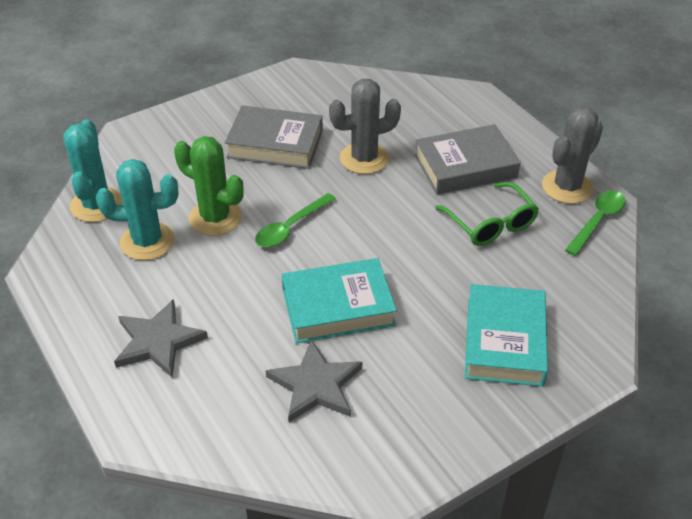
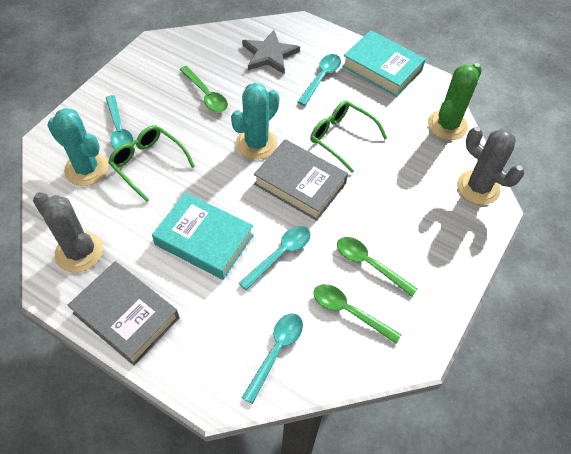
green glasses: 1 -> 2
green spoon: 2 -> 3
grey star: 2 -> 1
turquoise spoon: 0 -> 4

